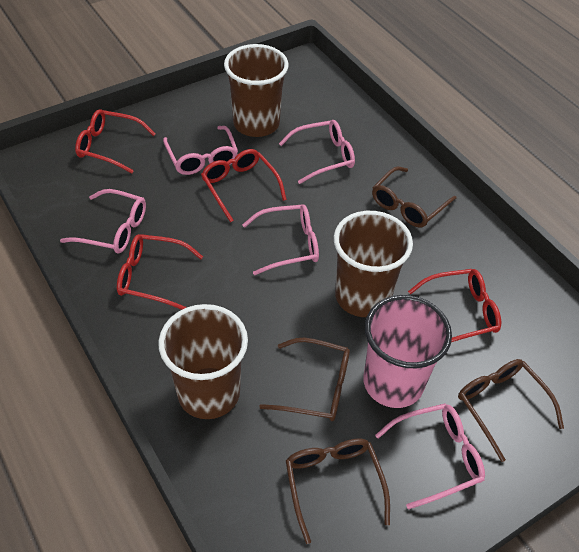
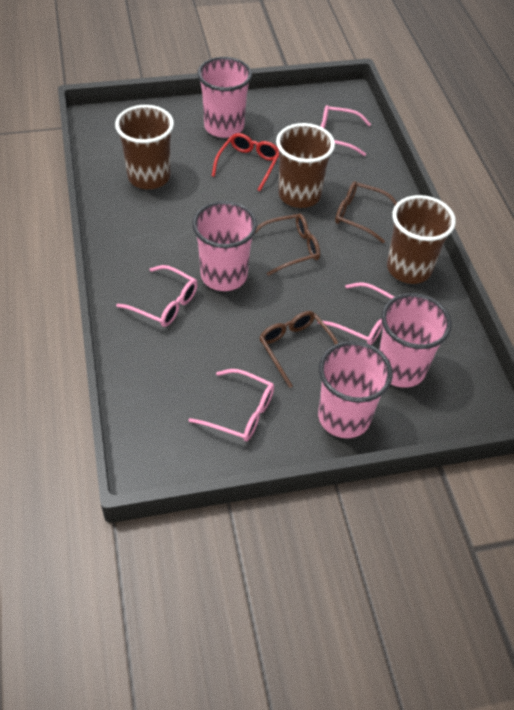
brown glasses: 4 -> 3
pink cup: 1 -> 4
pink glasses: 5 -> 4
red glasses: 4 -> 1

